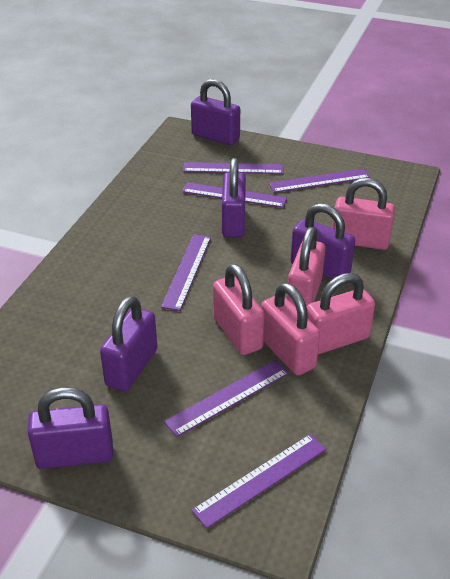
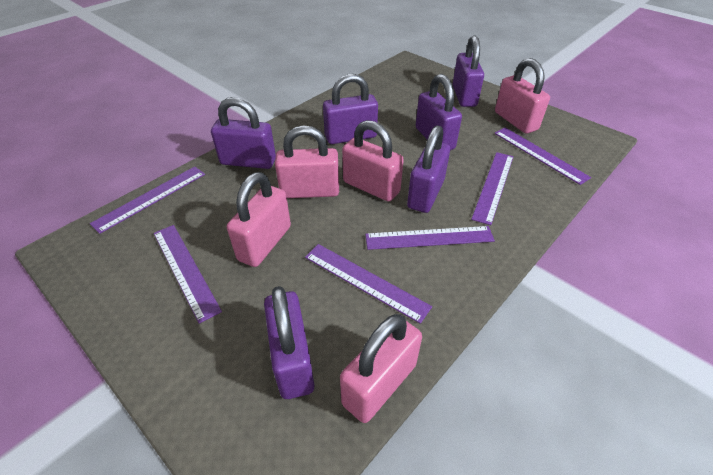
purple padlock: 5 -> 6

